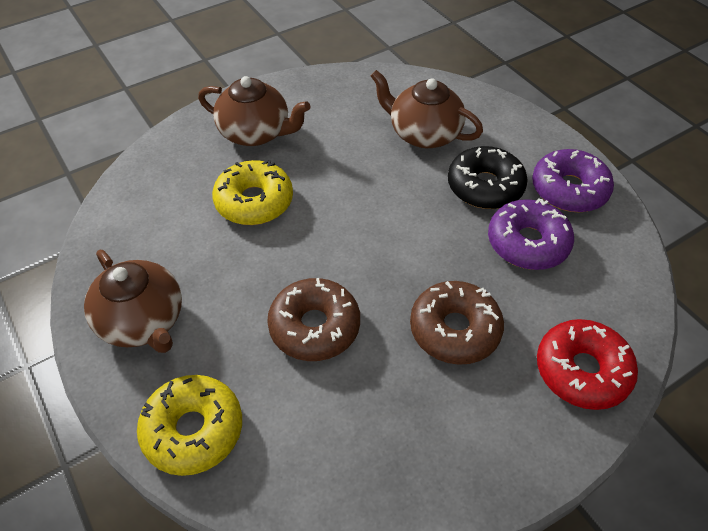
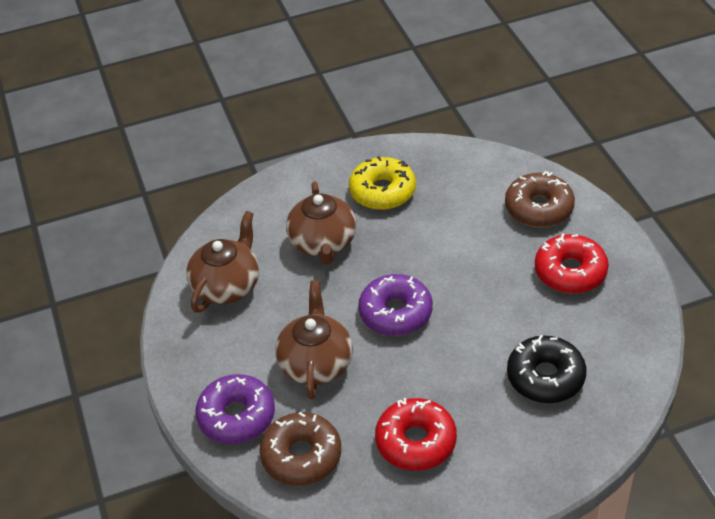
red donut: 1 -> 2
yellow donut: 2 -> 1

